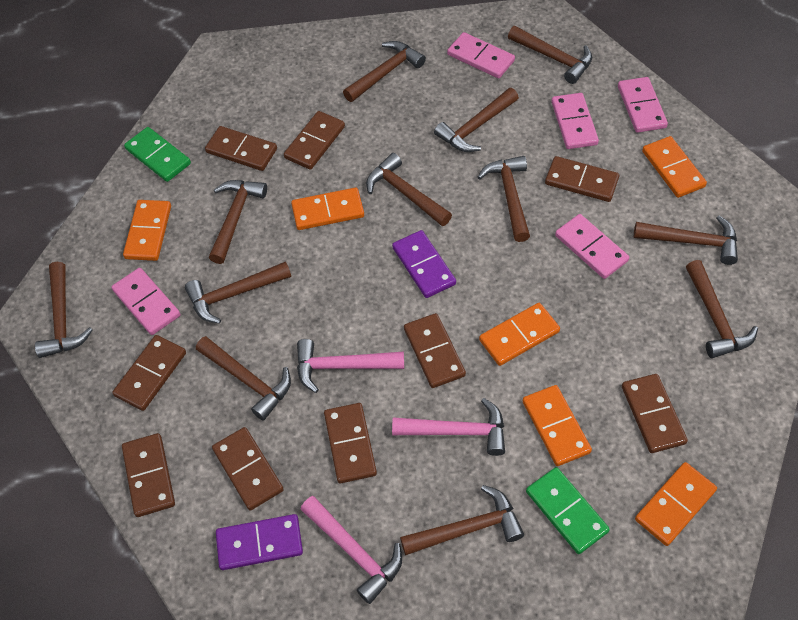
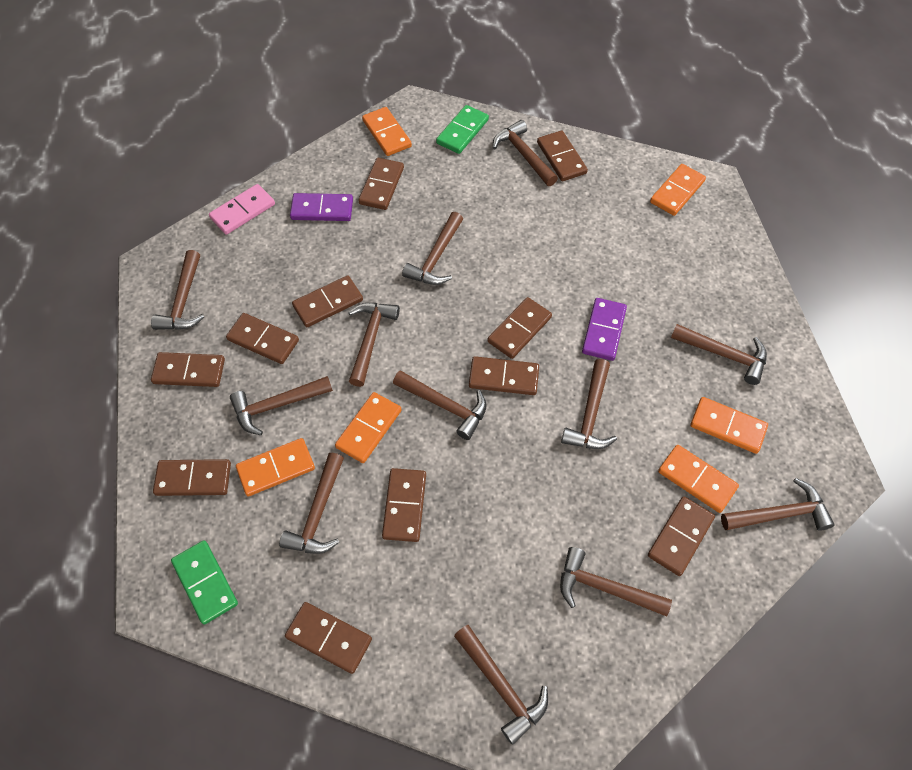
brown domino: 9 -> 11
pink domino: 5 -> 1
pink hammer: 3 -> 0

